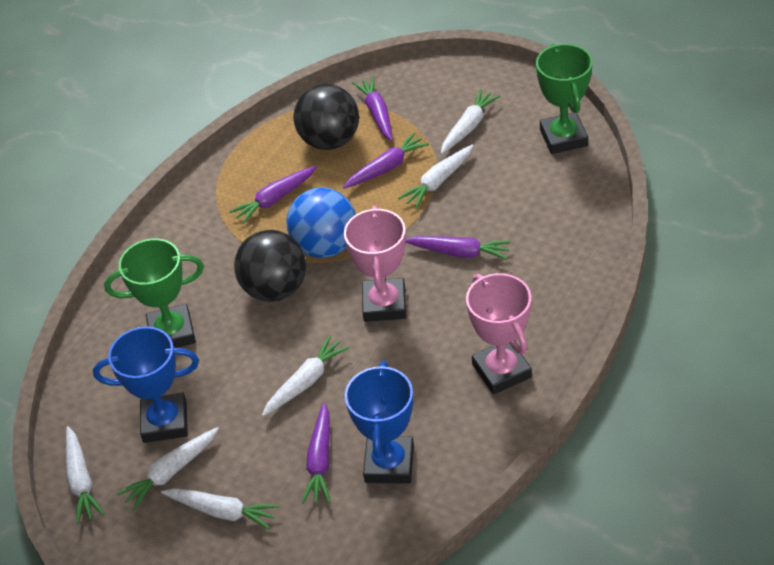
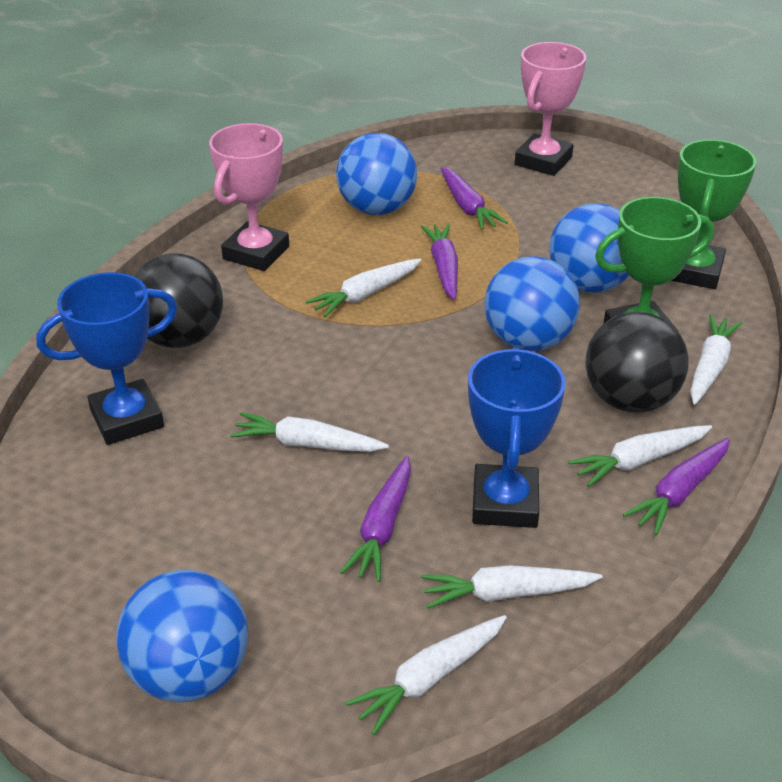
blue ball: 1 -> 4
purple carrot: 5 -> 4

